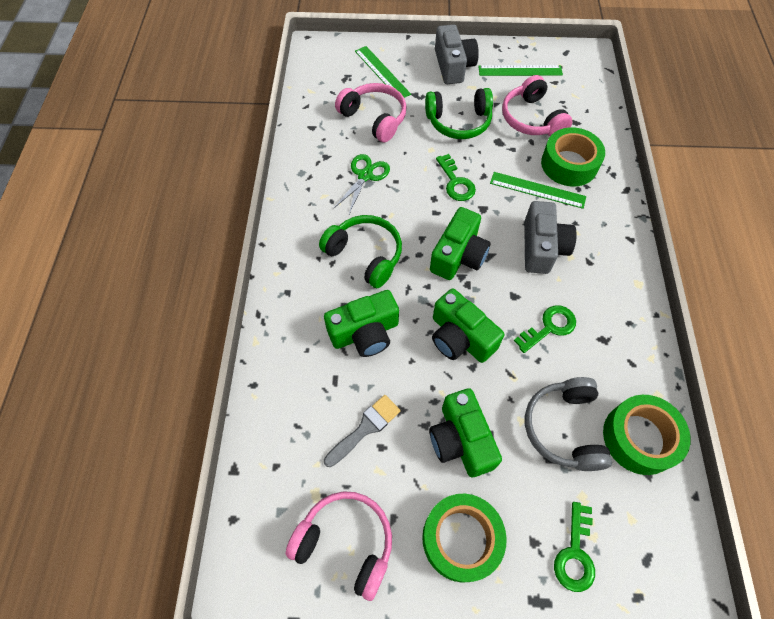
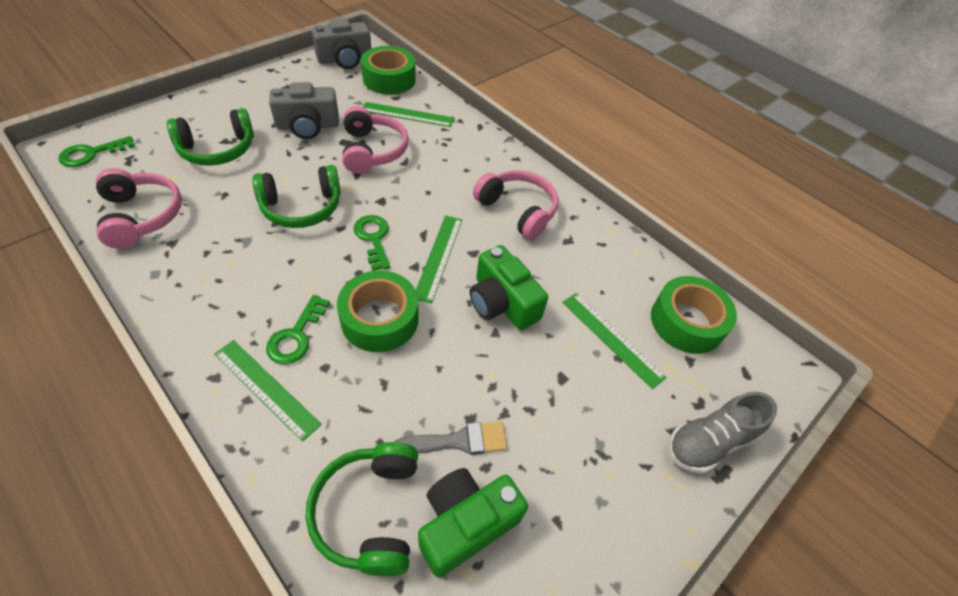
green camera: 4 -> 2
green headphones: 2 -> 3
green ruler: 3 -> 4
green scissors: 1 -> 0
grey headphones: 1 -> 0
grey shoe: 0 -> 1

